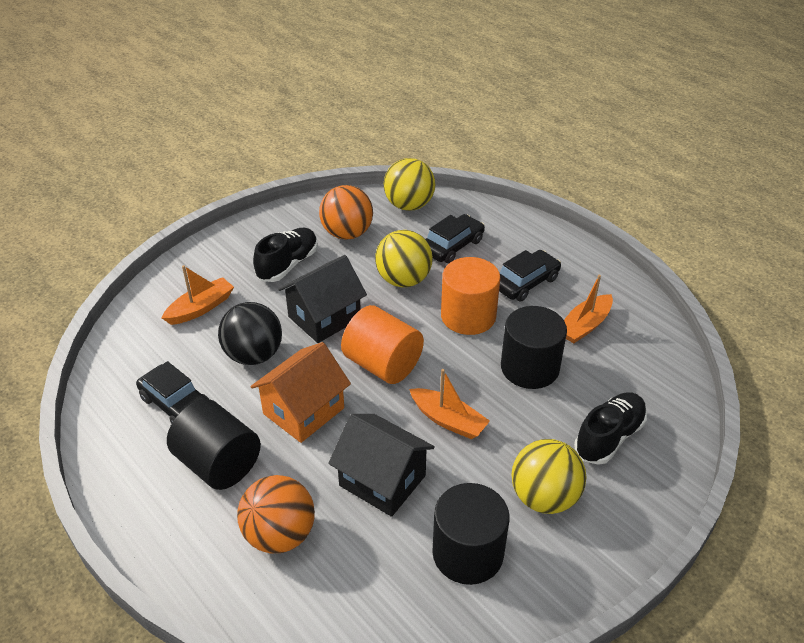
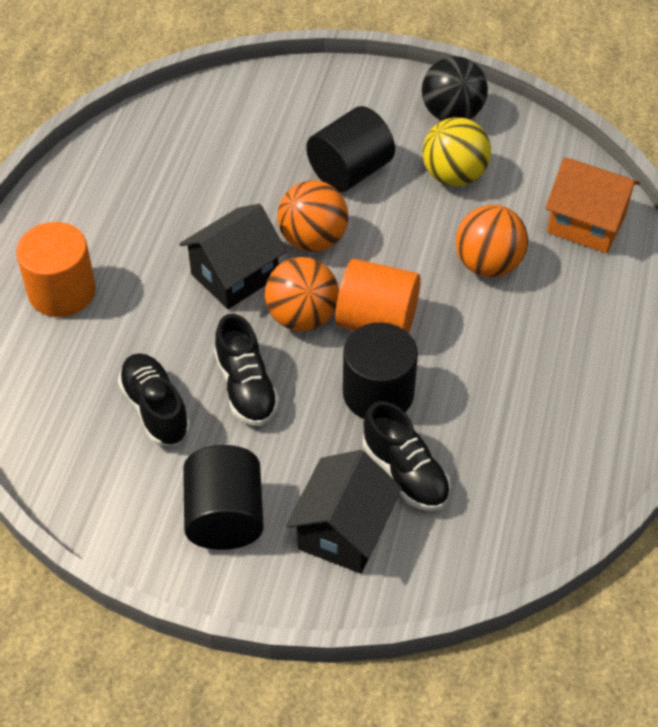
black car: 3 -> 0
black shoe: 2 -> 3
orange ball: 2 -> 3
orange boat: 3 -> 0
yellow ball: 3 -> 1

